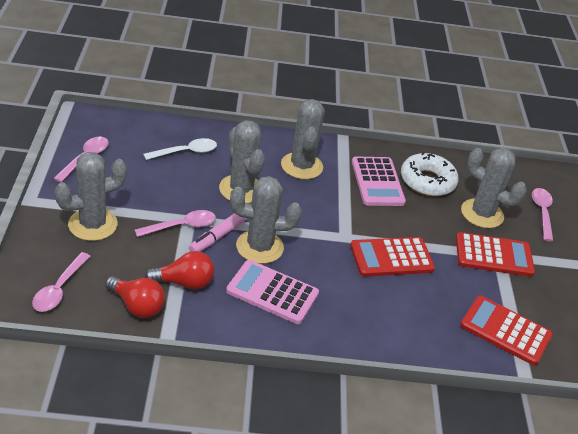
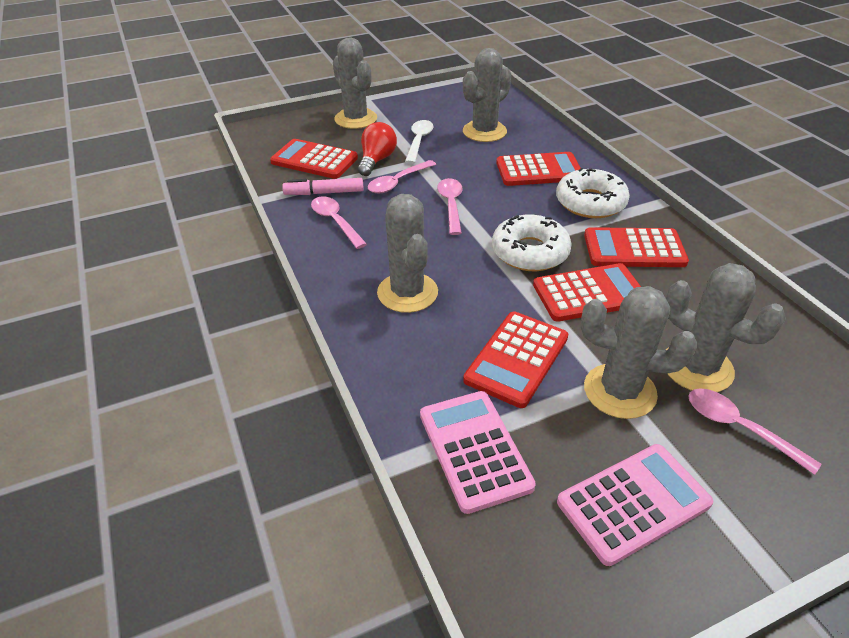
red calculator: 3 -> 5
red light bulb: 2 -> 1
white donut: 1 -> 2

